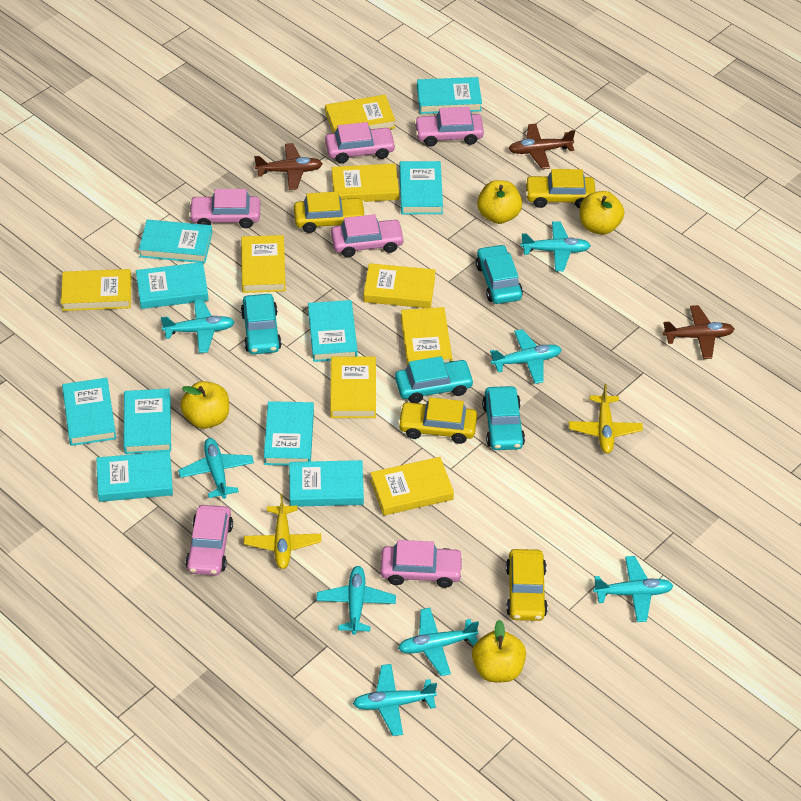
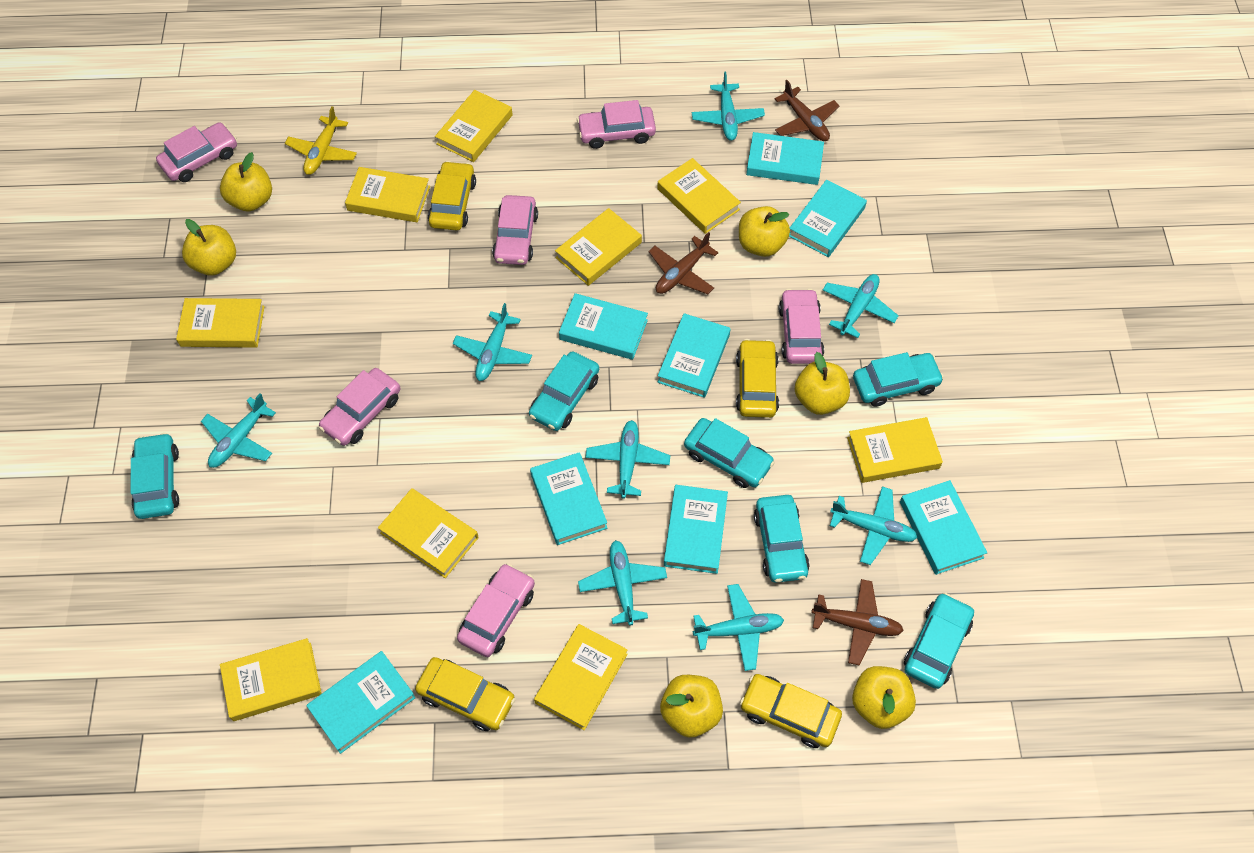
turquoise book: 10 -> 8
turquoise car: 4 -> 6
yellow apple: 4 -> 6
yellow book: 8 -> 9
yellow plane: 2 -> 1

